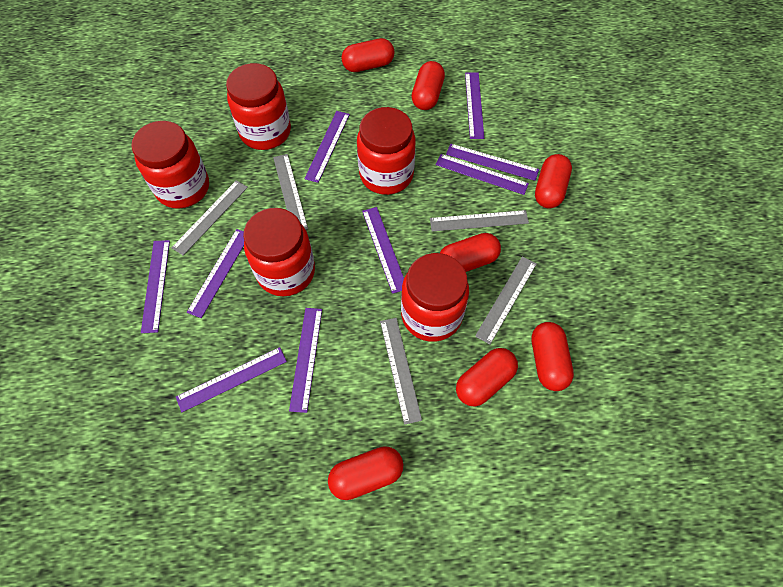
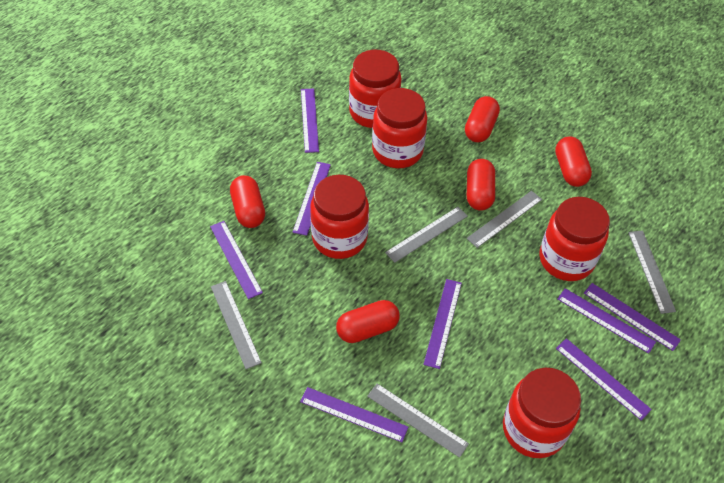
purple ruler: 9 -> 8
red capsule: 7 -> 5

